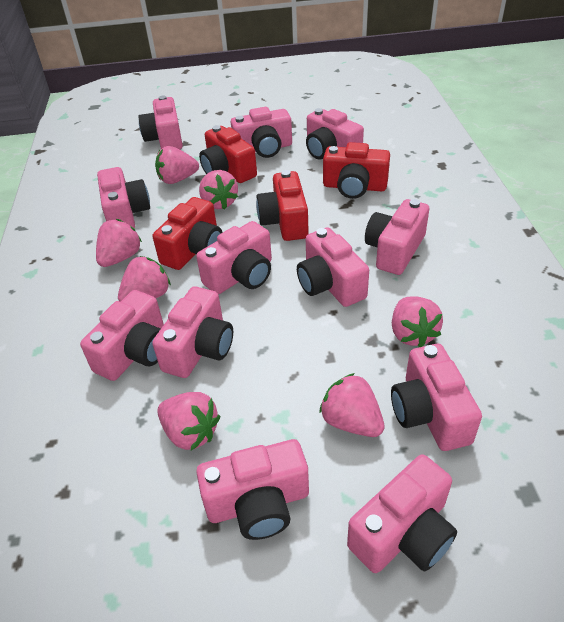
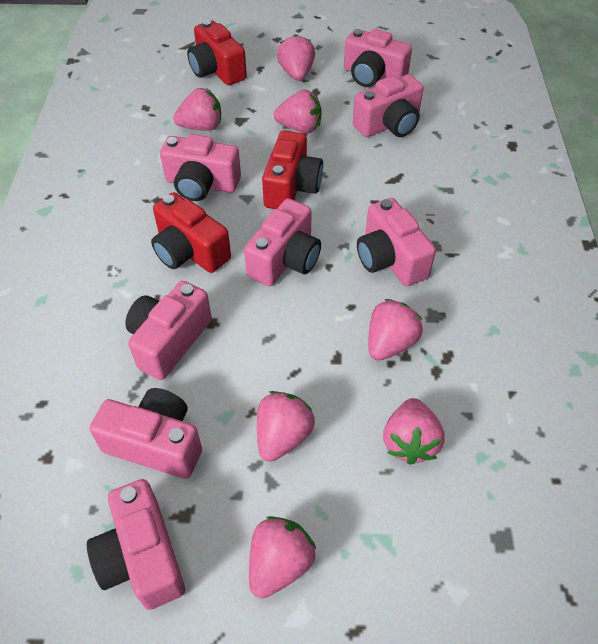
pink camera: 12 -> 8
red camera: 4 -> 3

